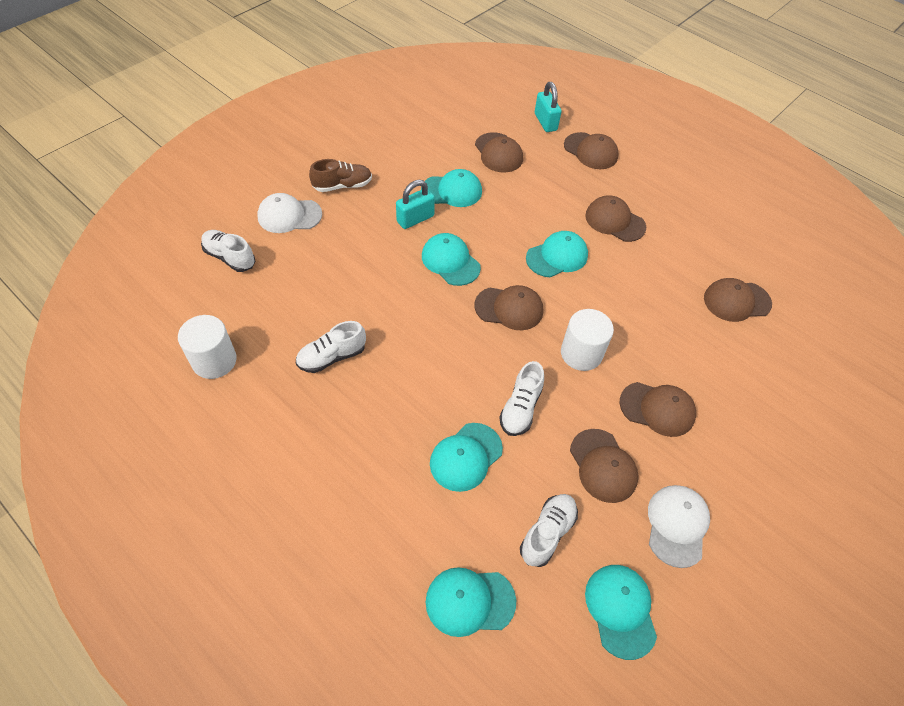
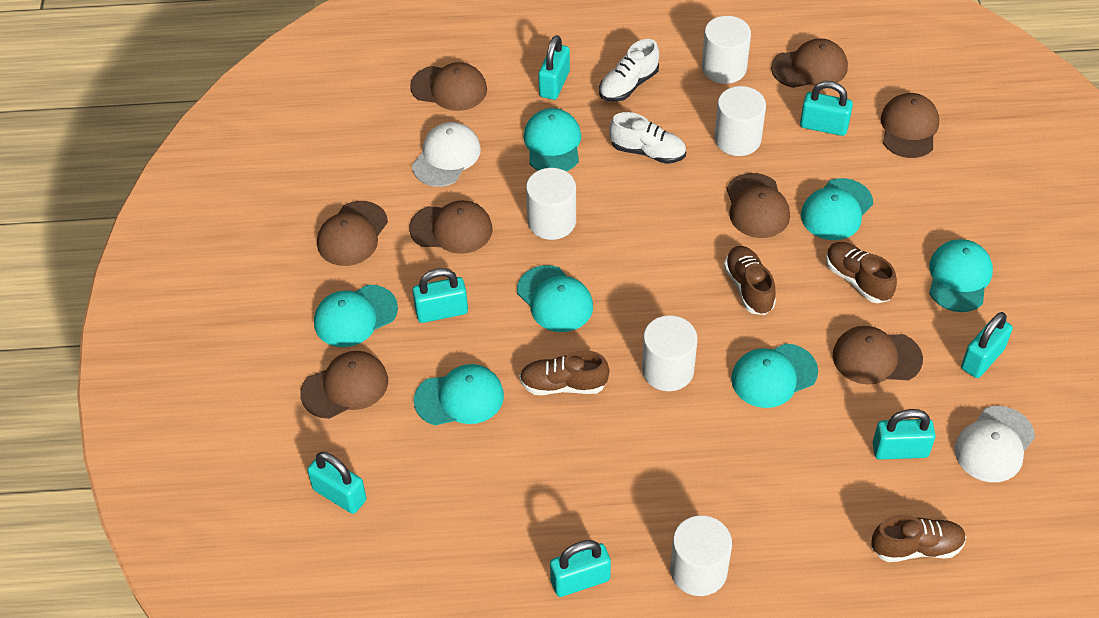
brown cap: 7 -> 8
brown shoe: 1 -> 4
turquoise cap: 6 -> 7
turquoise padlock: 2 -> 7
white cylinder: 2 -> 5
white shoe: 4 -> 2

